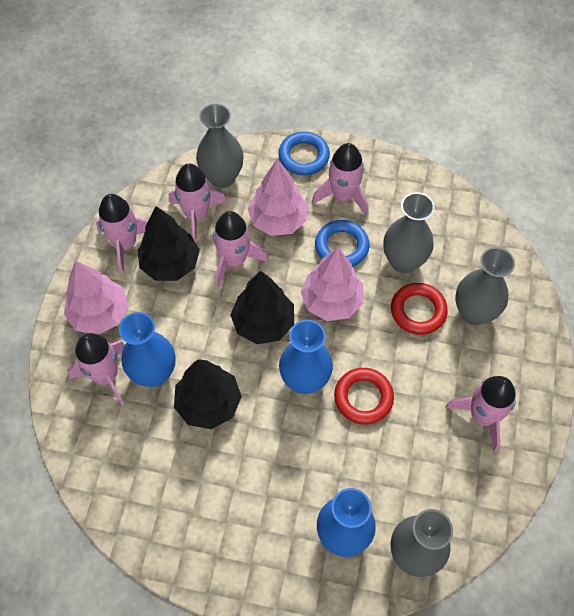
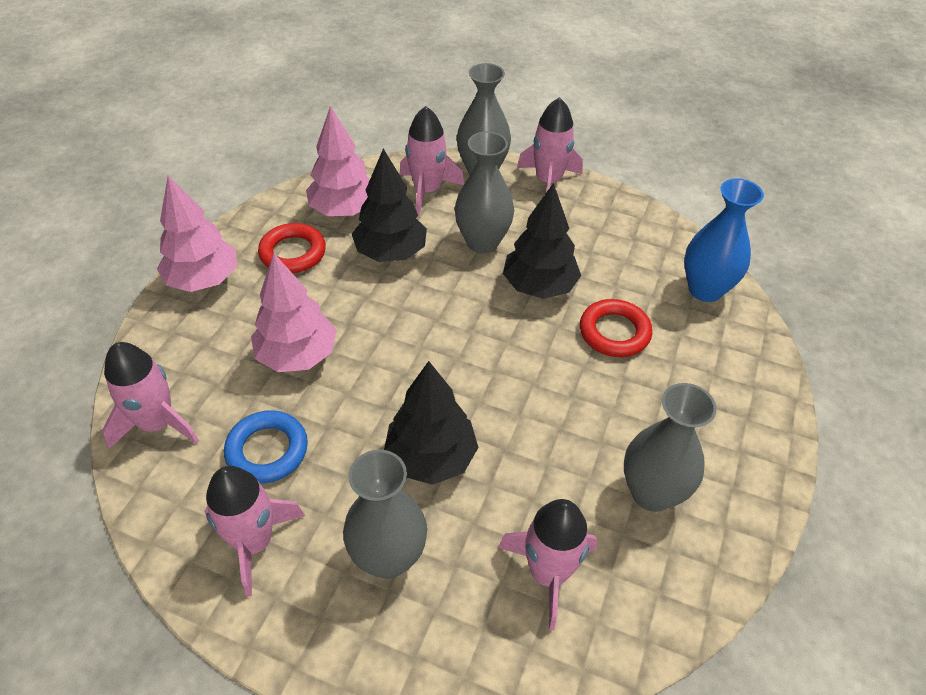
blue ring: 2 -> 1
blue vase: 3 -> 1
pink rocket: 6 -> 5

